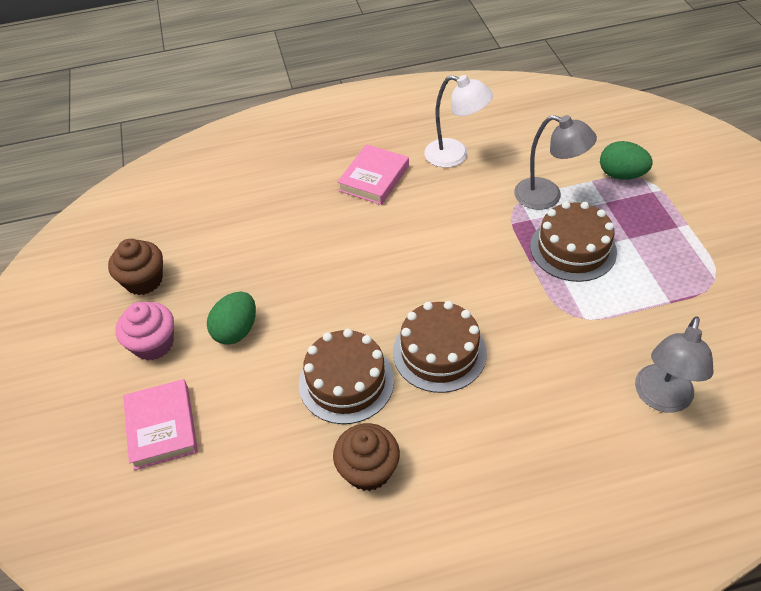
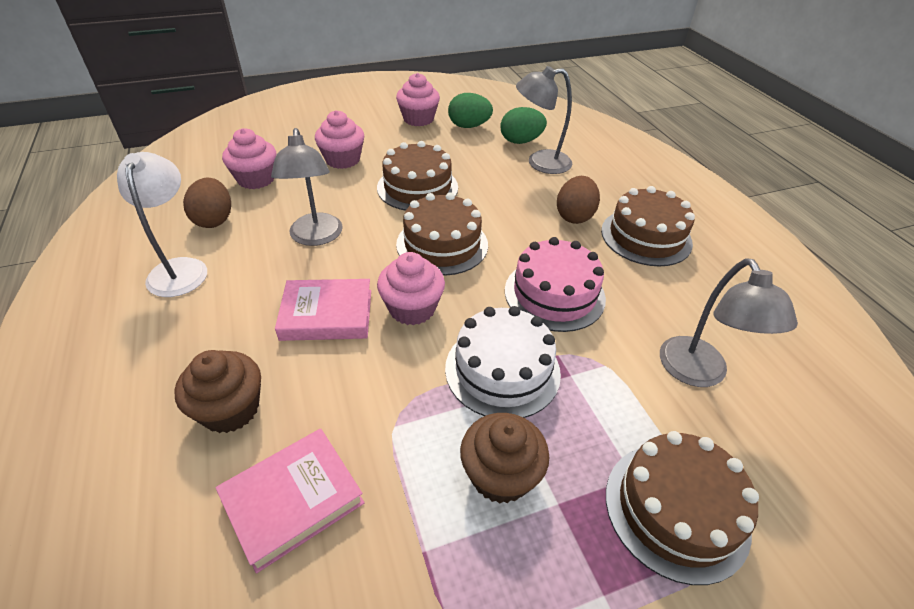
brown cake: 3 -> 4
brown egg: 0 -> 2
grey lamp: 2 -> 3
pink cake: 0 -> 1
pink cupcake: 1 -> 4
white cake: 0 -> 1

